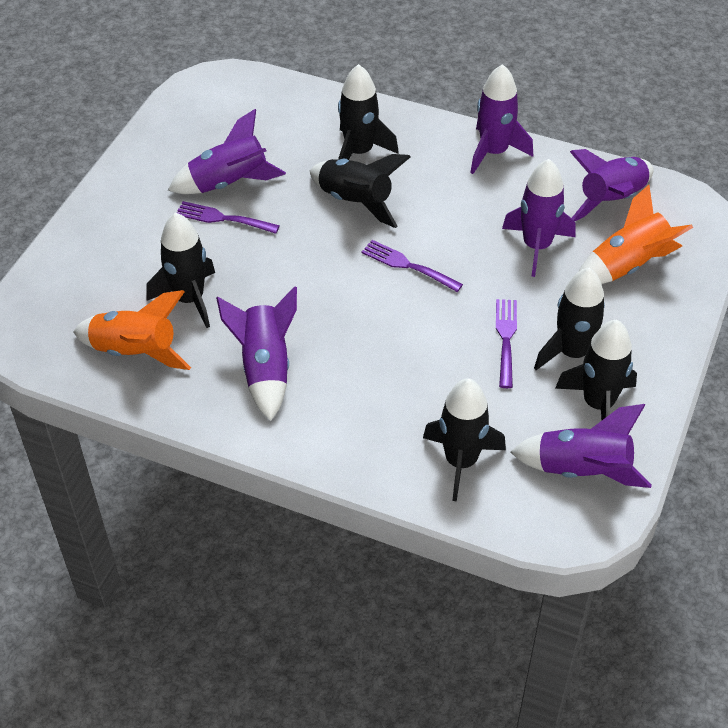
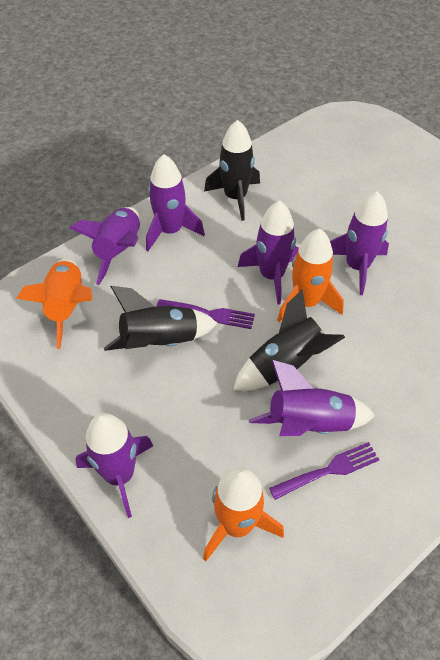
black rocket: 6 -> 3
orange rocket: 2 -> 3
purple fork: 3 -> 2

